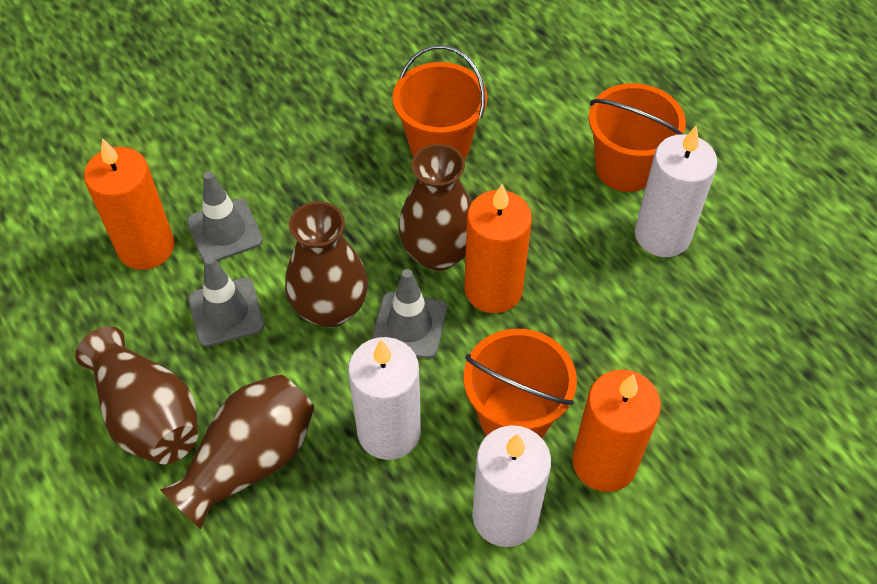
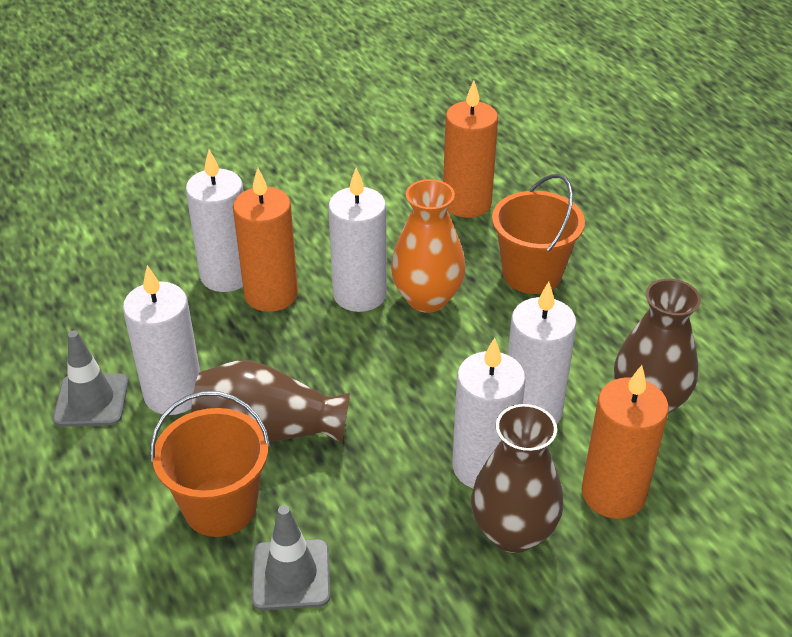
brown vase: 4 -> 3
grey traffic cone: 3 -> 2
orange bucket: 3 -> 2
orange vase: 0 -> 1
white candle: 3 -> 5

